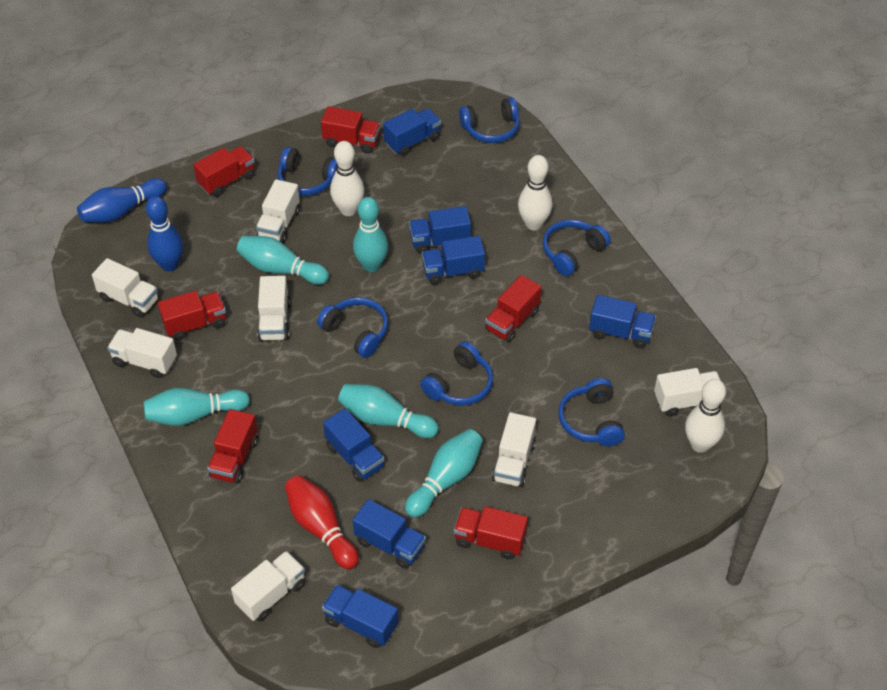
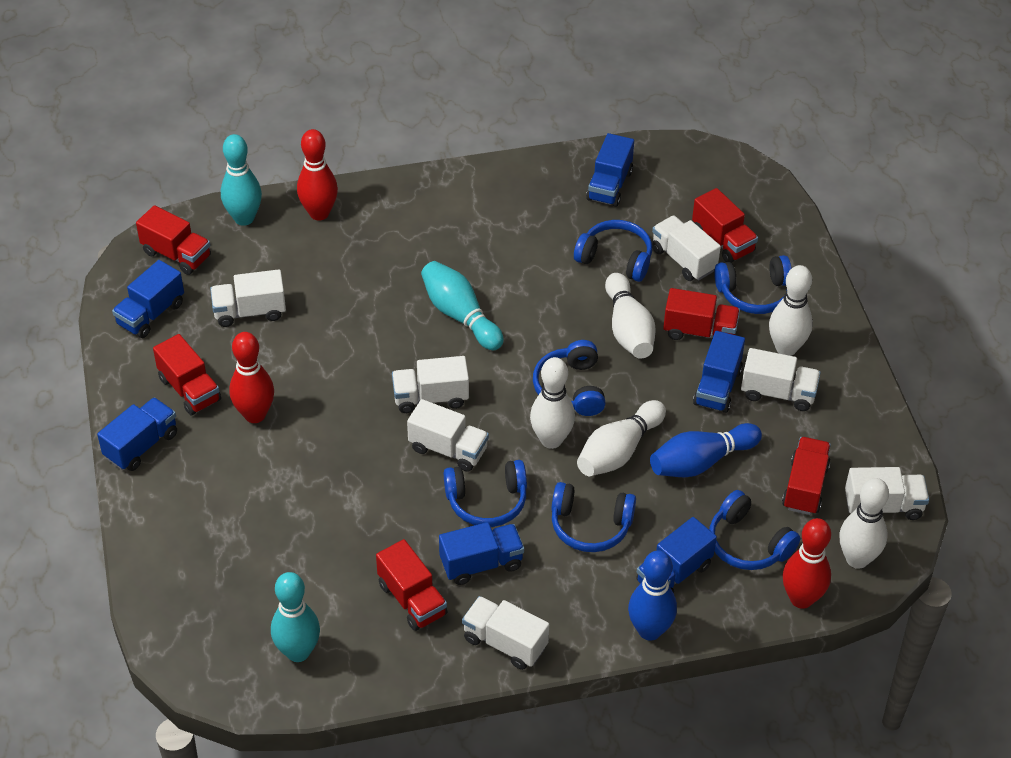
blue truck: 7 -> 6
red bowling pin: 1 -> 3
turquoise bowling pin: 5 -> 3
white bowling pin: 3 -> 5

